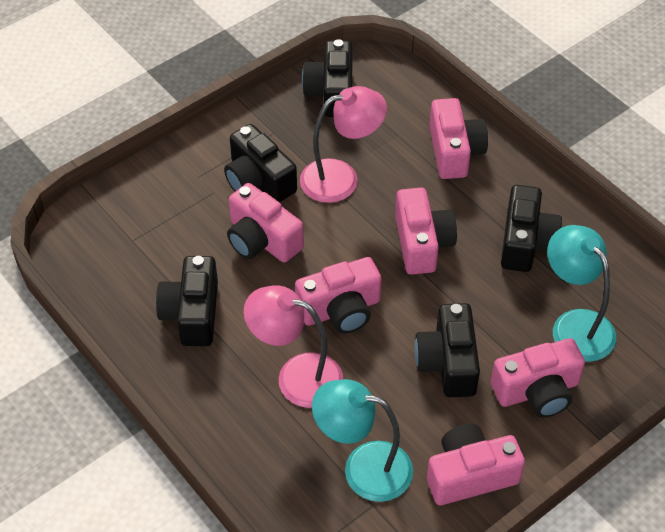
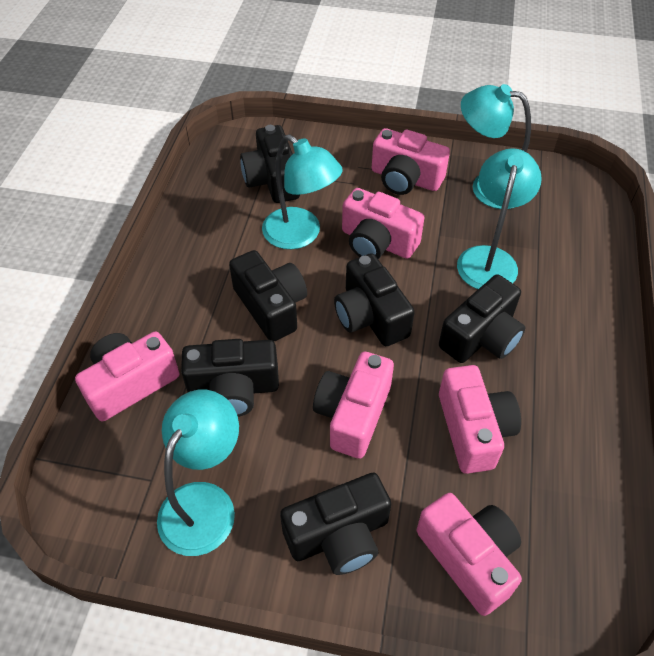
black camera: 5 -> 6
pink lamp: 2 -> 0
turquoise lamp: 2 -> 4

